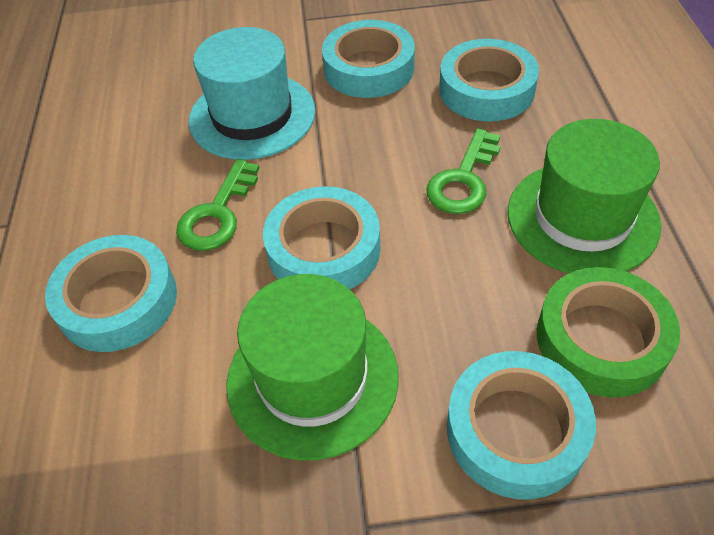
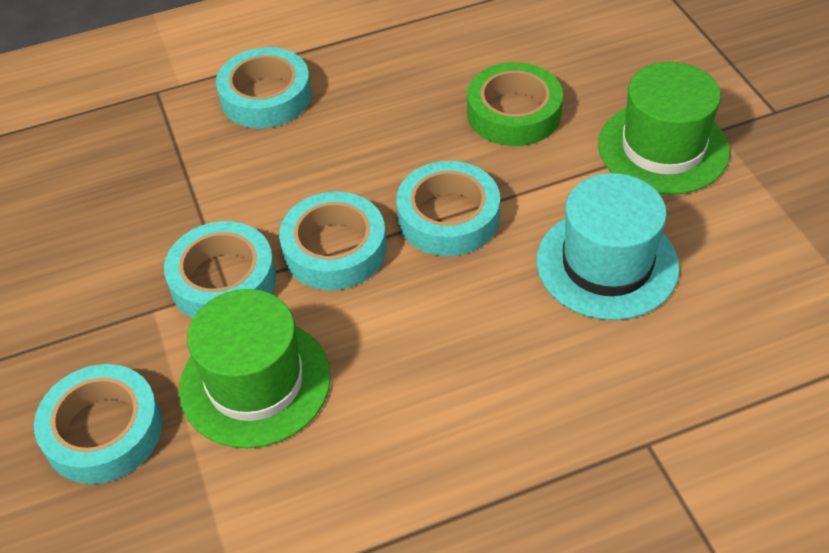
green key: 2 -> 0

